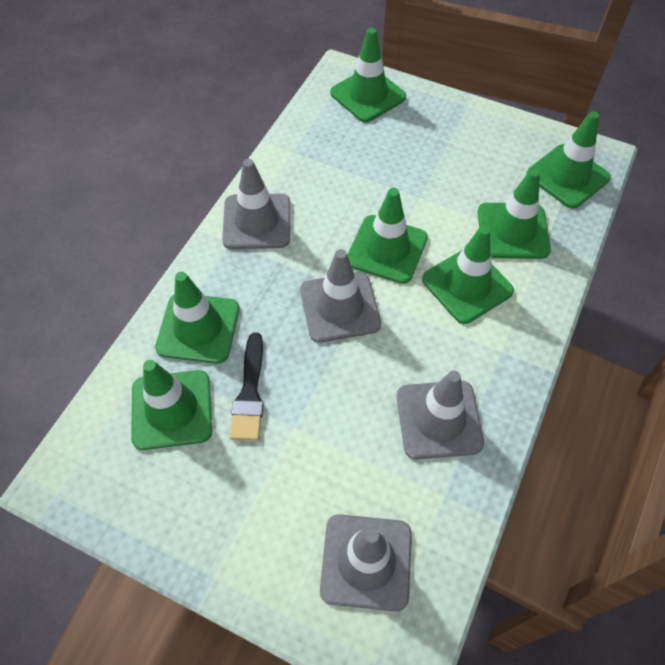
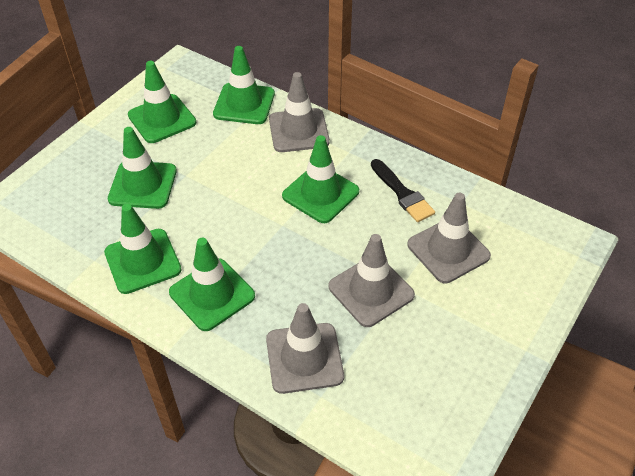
green traffic cone: 7 -> 6

